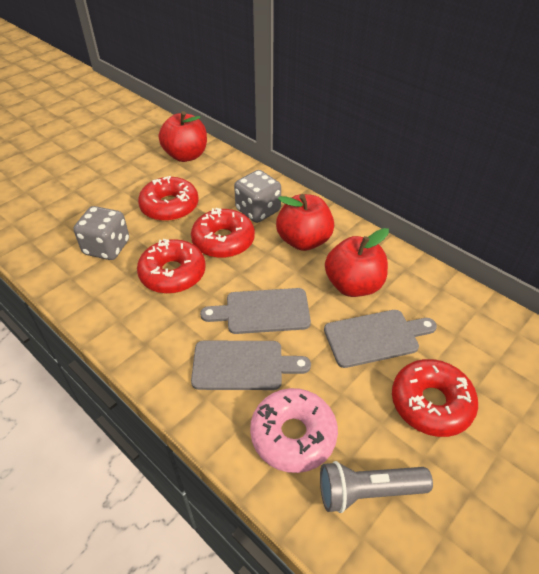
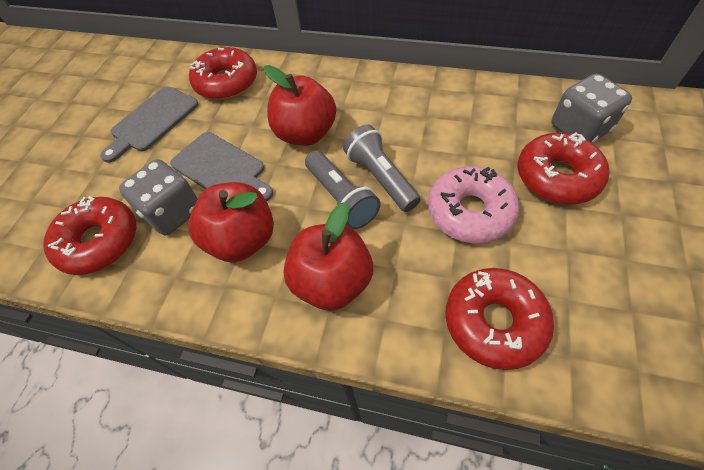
grey cutting board: 3 -> 2
grey flashlight: 1 -> 2

